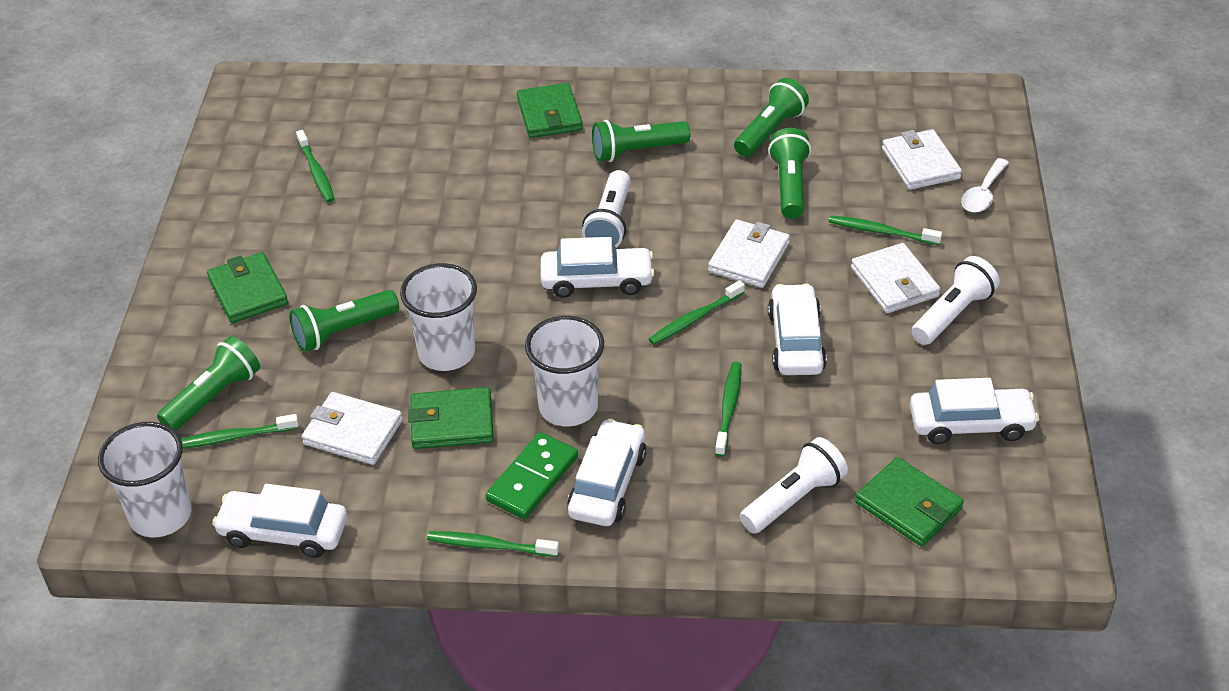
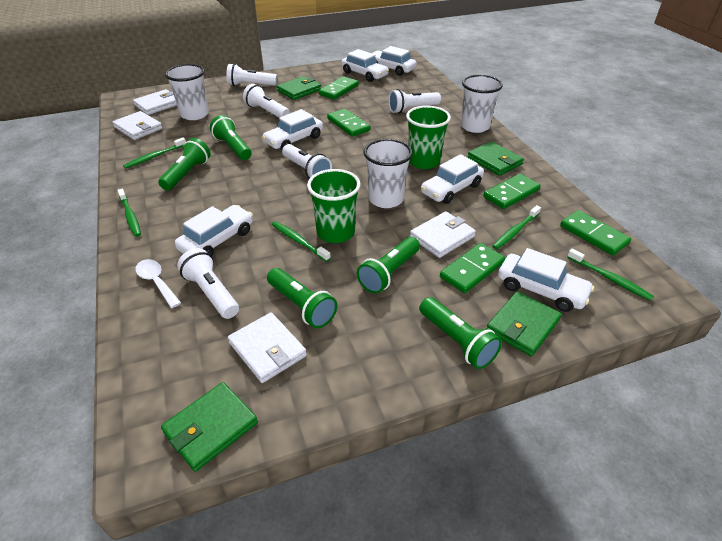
green cup: 0 -> 2
green domino: 1 -> 5
green toothbrush: 6 -> 5
white car: 5 -> 6
white flashlight: 3 -> 5

